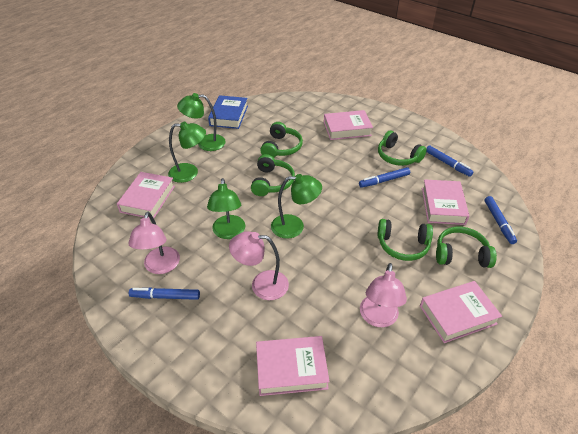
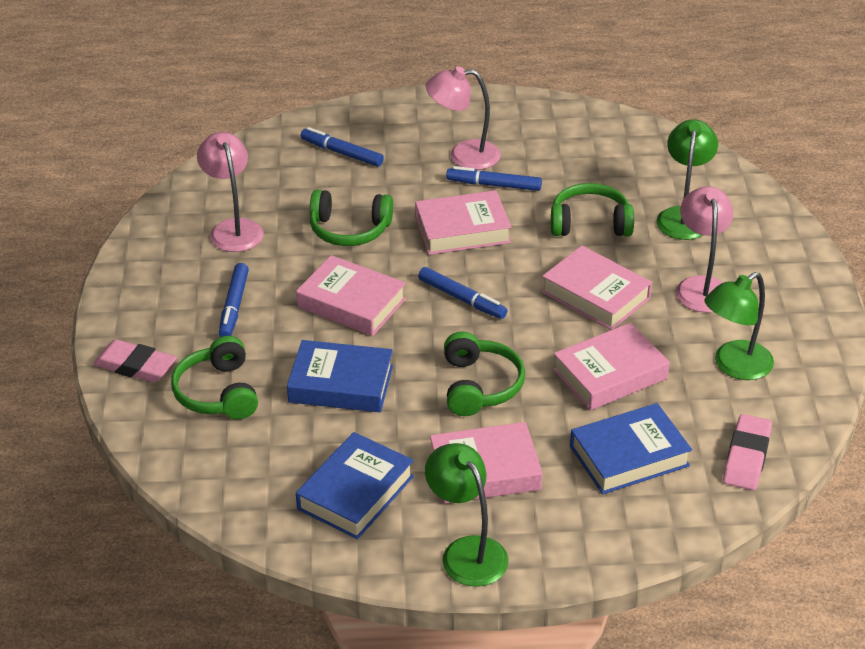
blue book: 1 -> 3
green headphones: 5 -> 4
green lamp: 4 -> 3
pink eraser: 0 -> 2

